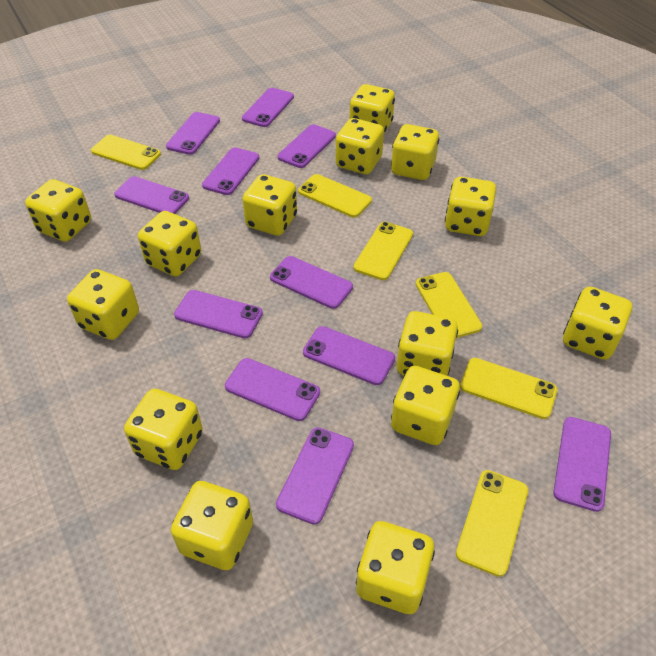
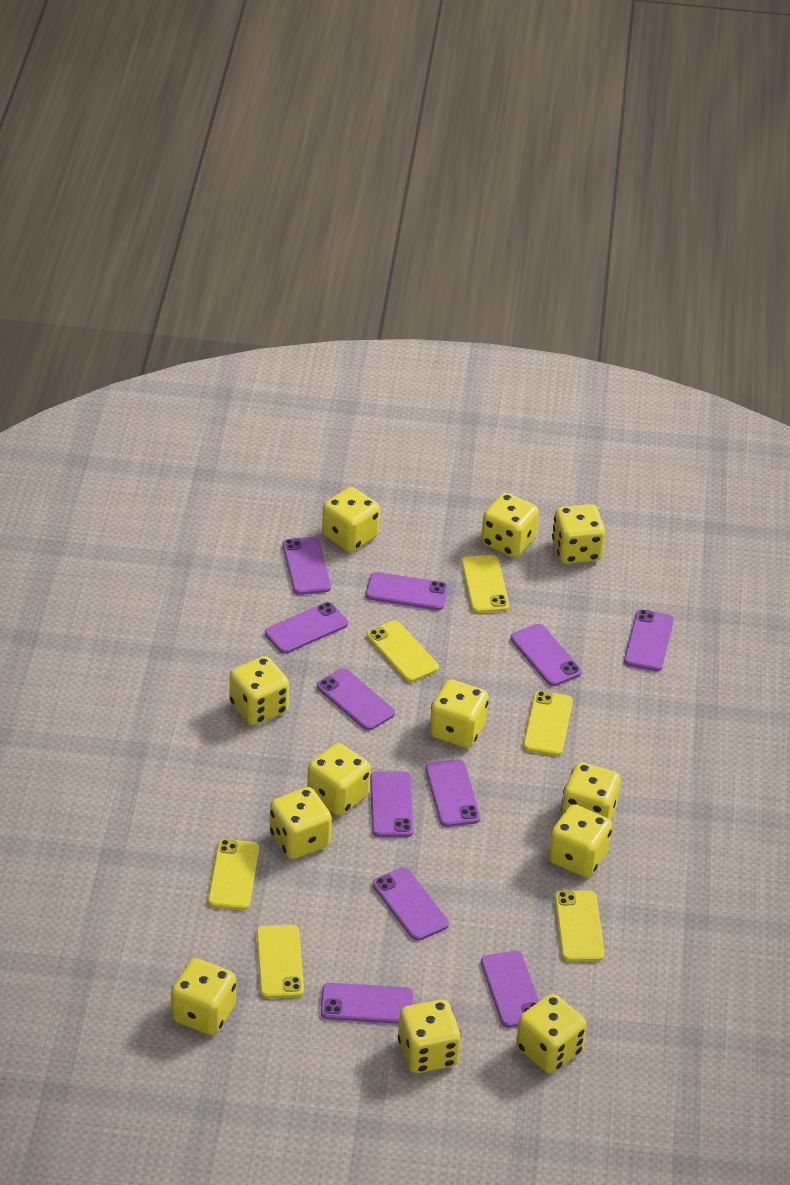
yellow dice: 14 -> 12

